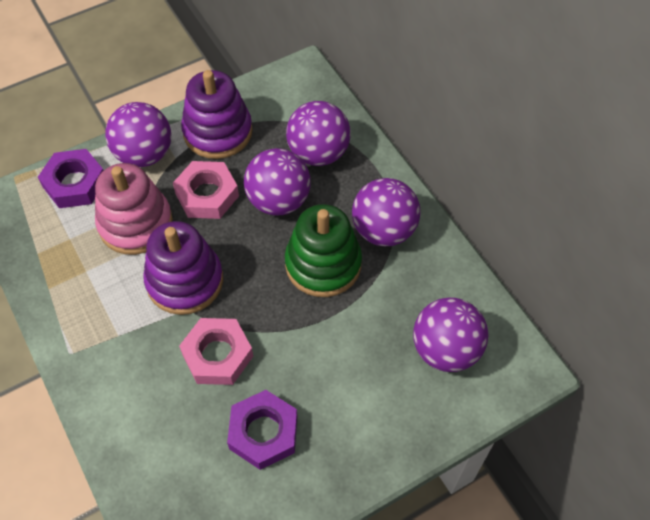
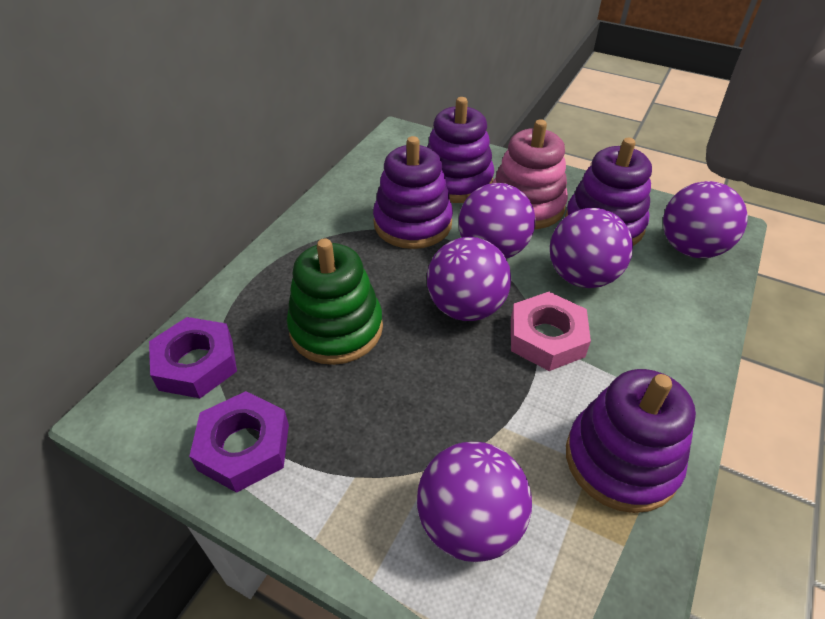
pink nut: 2 -> 1
purple stacking toy: 2 -> 4

